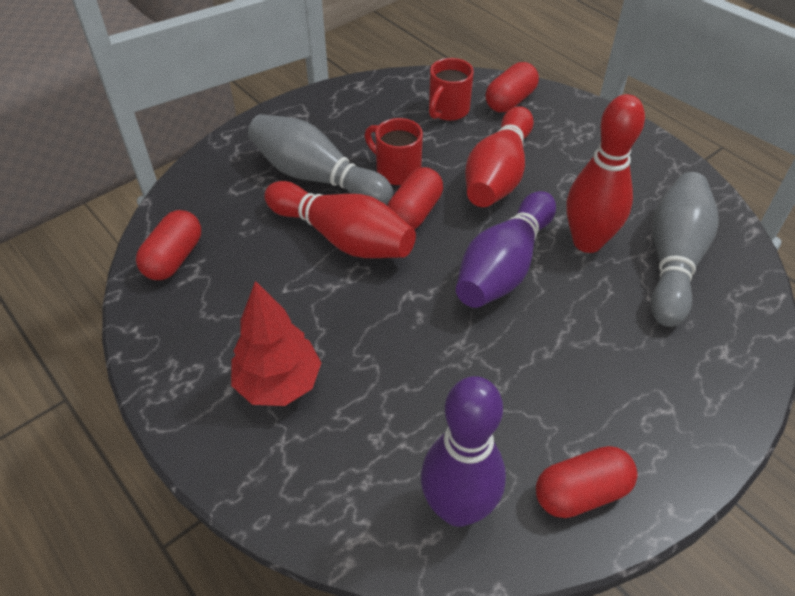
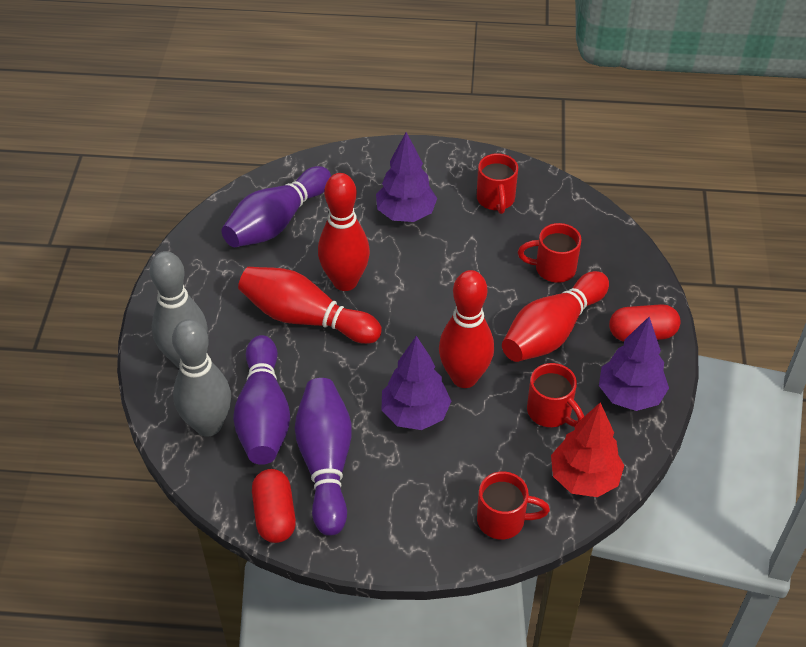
purple bowling pin: 2 -> 3
purple tree: 0 -> 3
red bowling pin: 3 -> 4
red capsule: 4 -> 2
red mug: 2 -> 4

